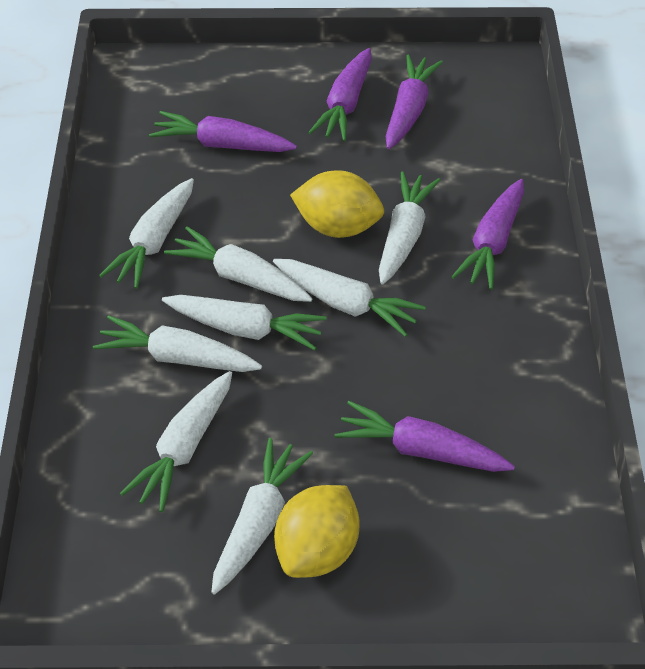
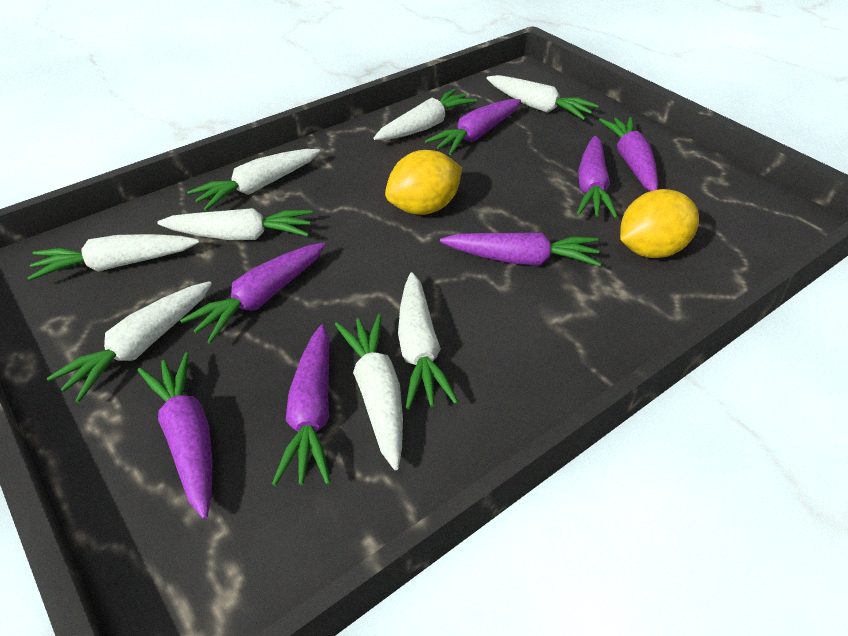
purple carrot: 5 -> 7

